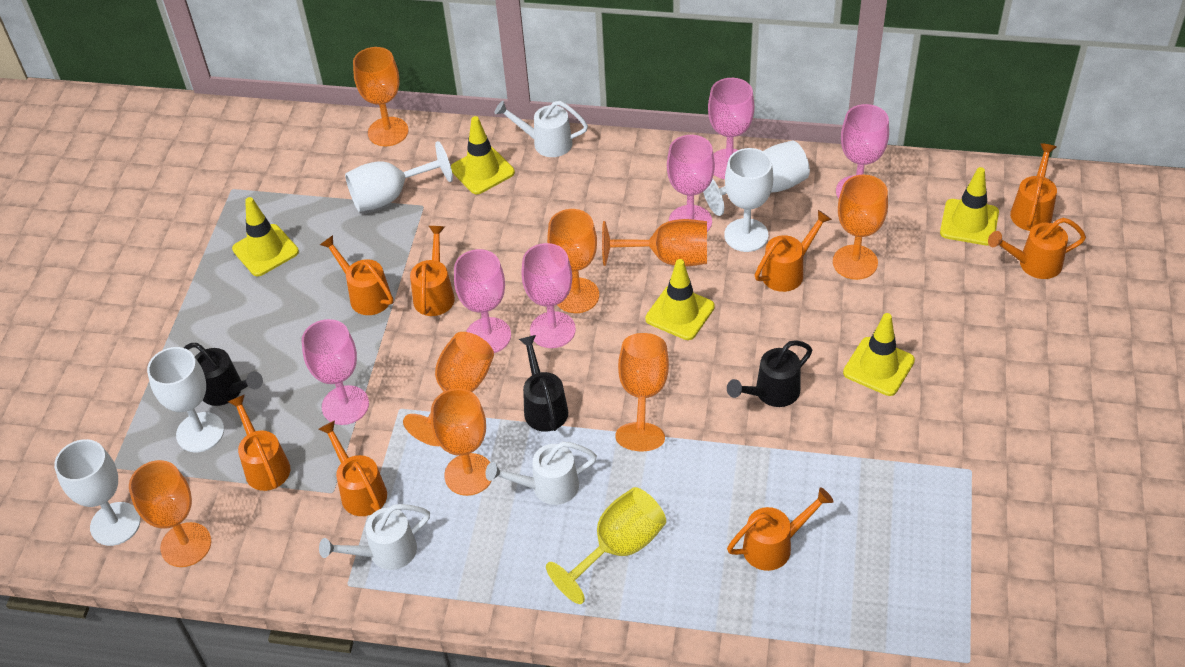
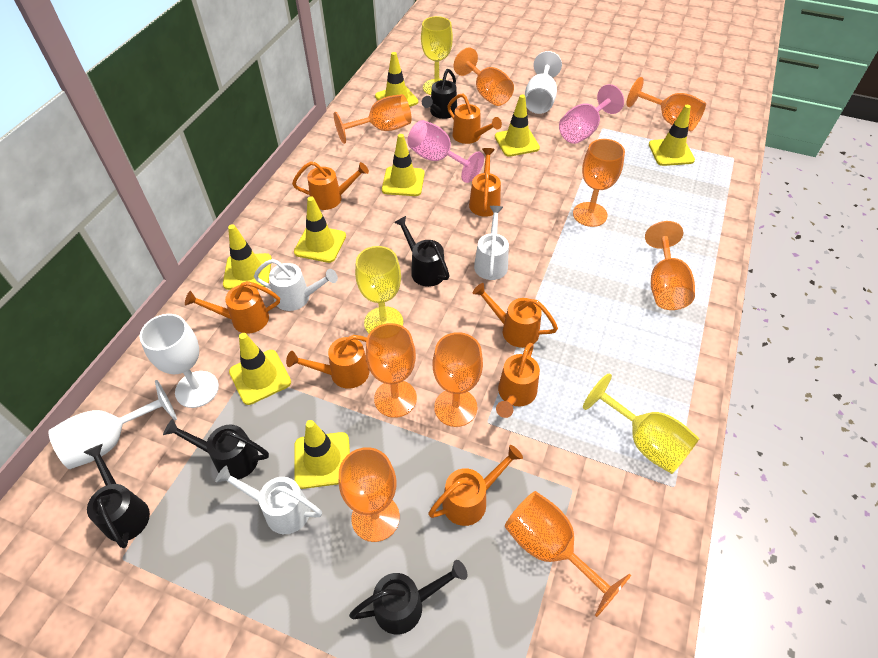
black watering can: 3 -> 5
orange goblet: 8 -> 9
pink goblet: 6 -> 2
white goblet: 5 -> 3
yellow goblet: 1 -> 3
yellow traffic cone: 5 -> 8

